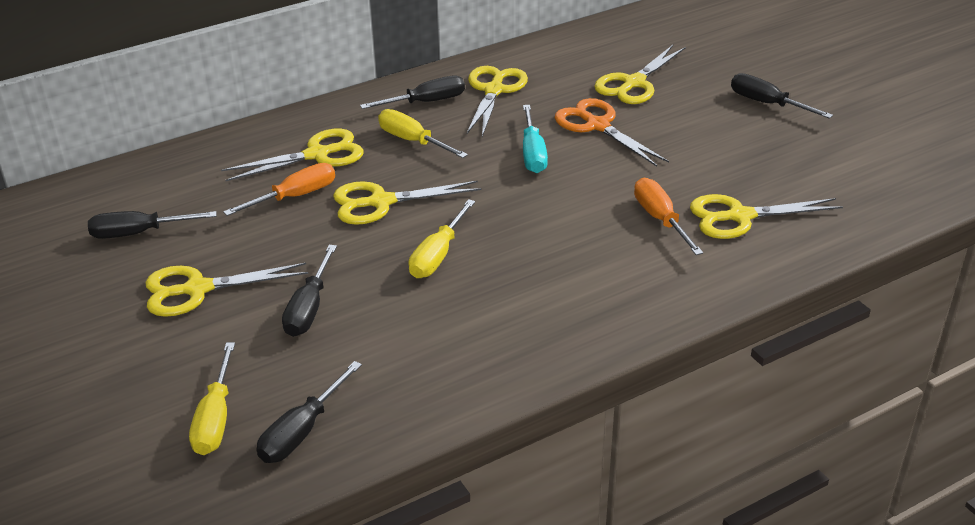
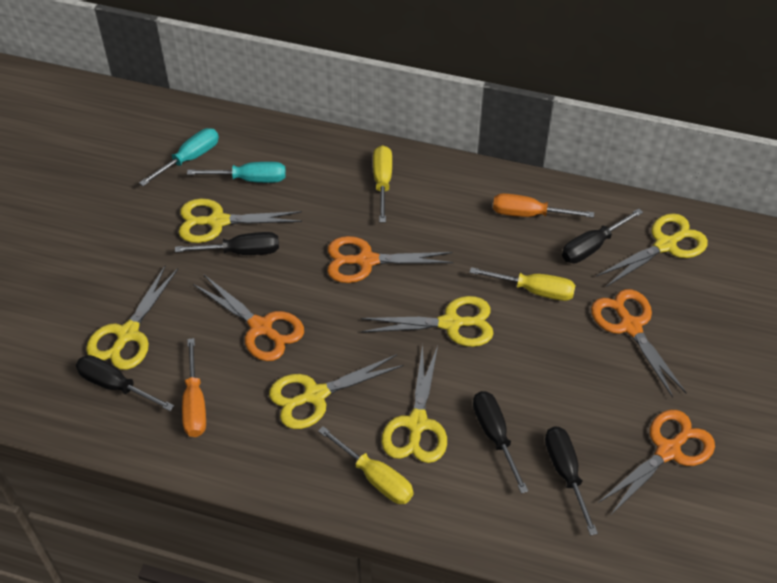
orange scissors: 1 -> 4
turquoise screwdriver: 1 -> 2

